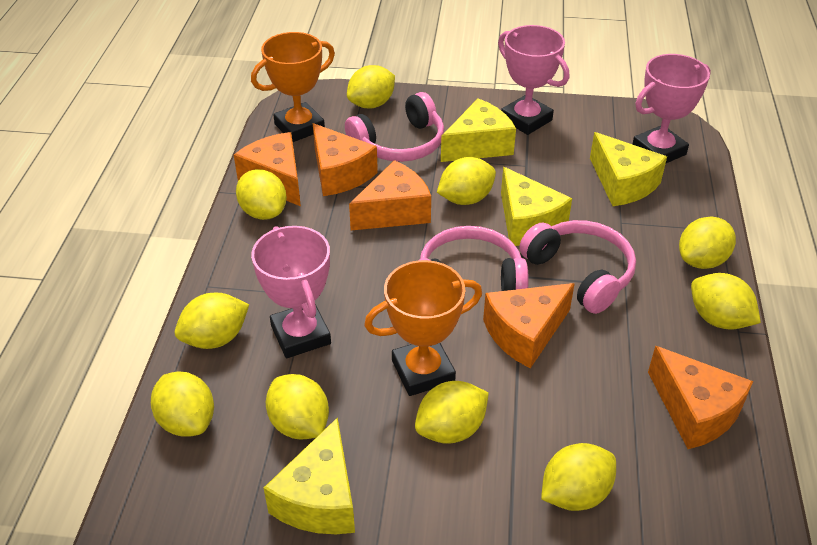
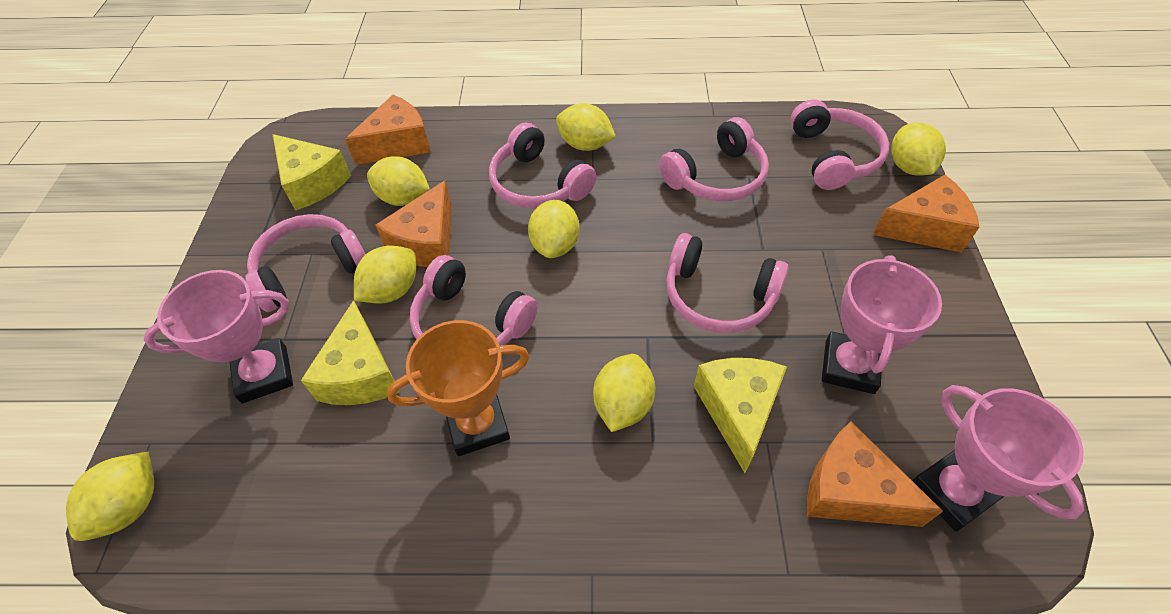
orange cheese: 5 -> 4
orange trophy: 2 -> 1
pink headphones: 3 -> 6
yellow cheese: 4 -> 3
yellow lemon: 10 -> 7

